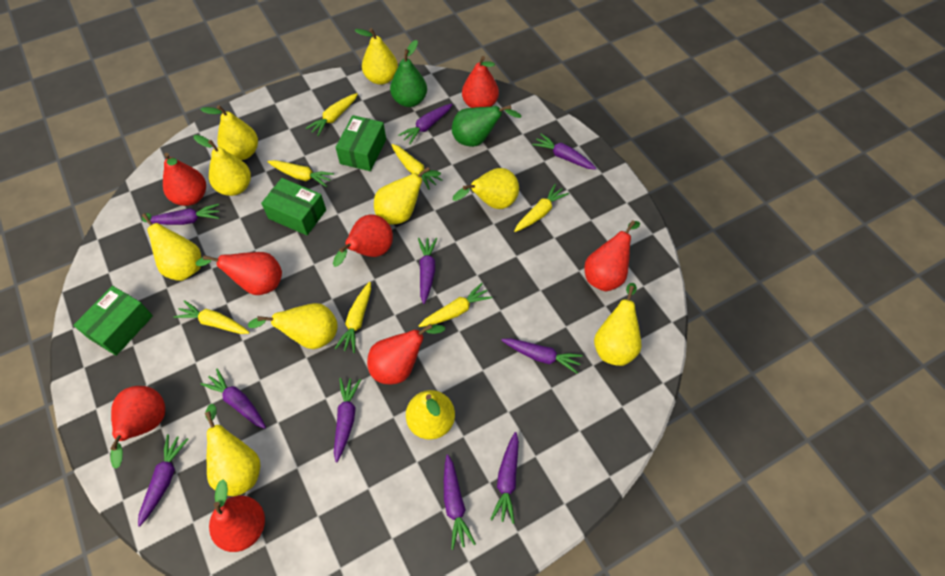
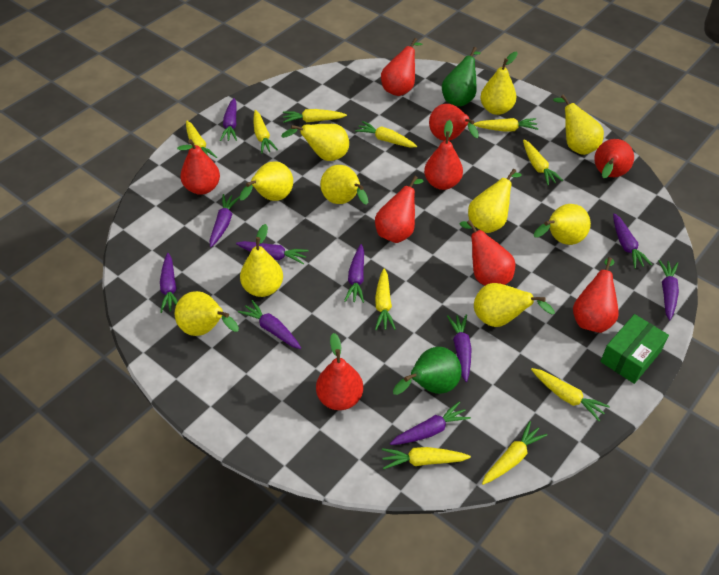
green box: 3 -> 1
red pear: 8 -> 9
yellow carrot: 7 -> 10

